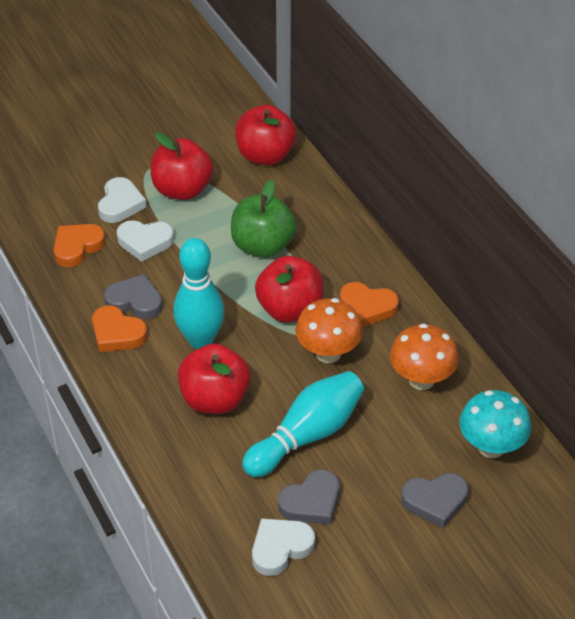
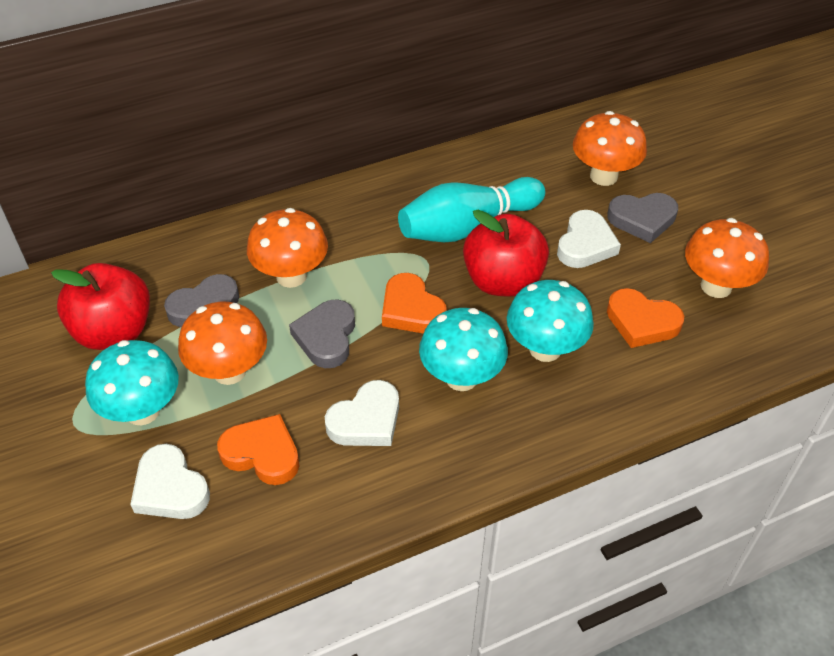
green apple: 1 -> 0
orange mushroom: 2 -> 4
red apple: 4 -> 2
turquoise bowling pin: 2 -> 1
turquoise mushroom: 1 -> 3

